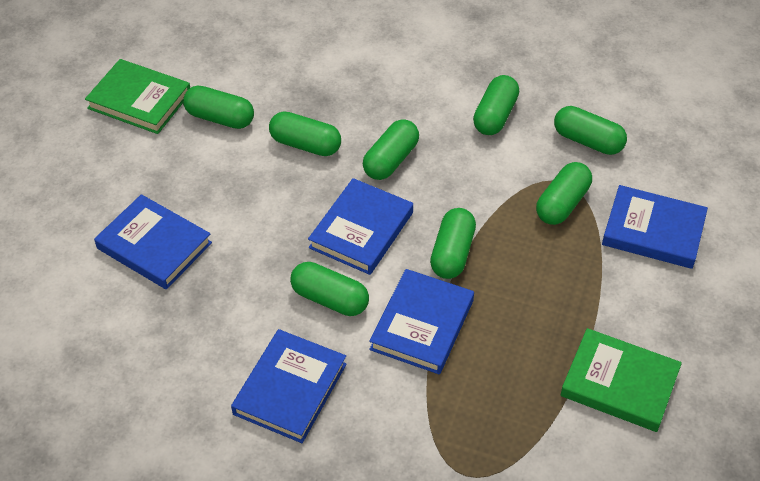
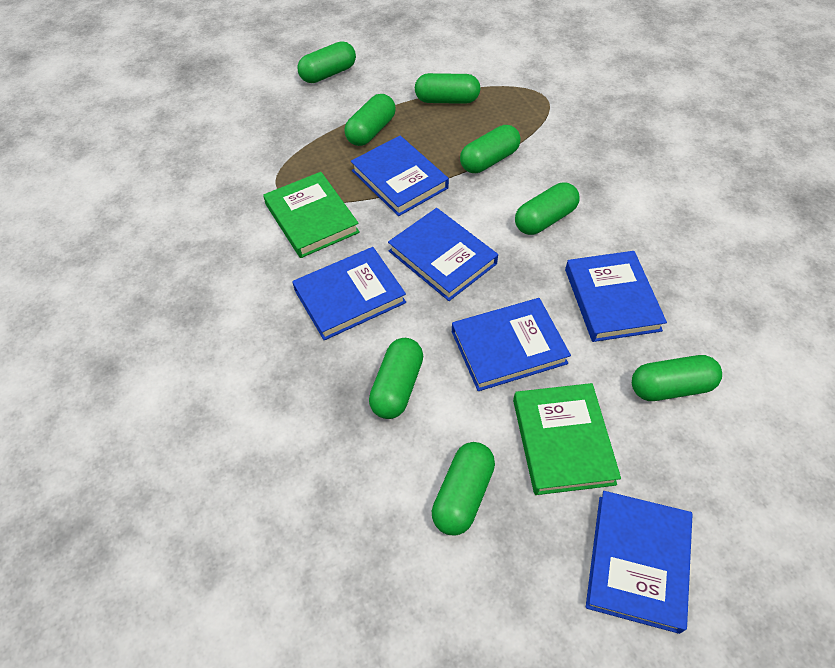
blue book: 5 -> 6

